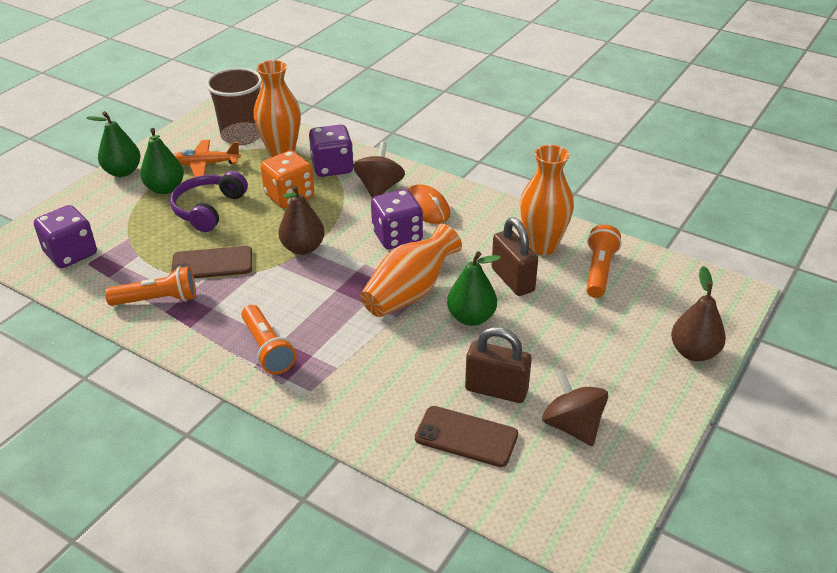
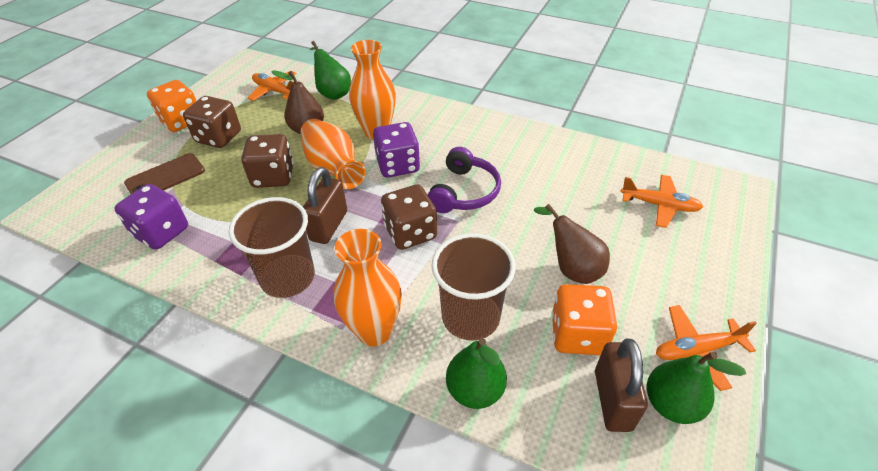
brown cup: 1 -> 2
brown dice: 0 -> 3
brown phone: 2 -> 1
brown spinning top: 2 -> 0
orange dice: 1 -> 2
orange flashlight: 3 -> 0
orange mouse: 1 -> 0
orange plane: 1 -> 3
purple dice: 3 -> 2

